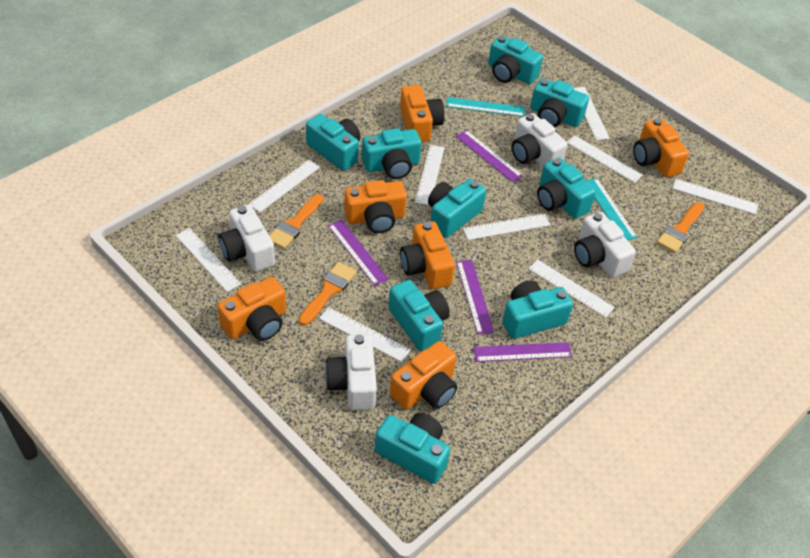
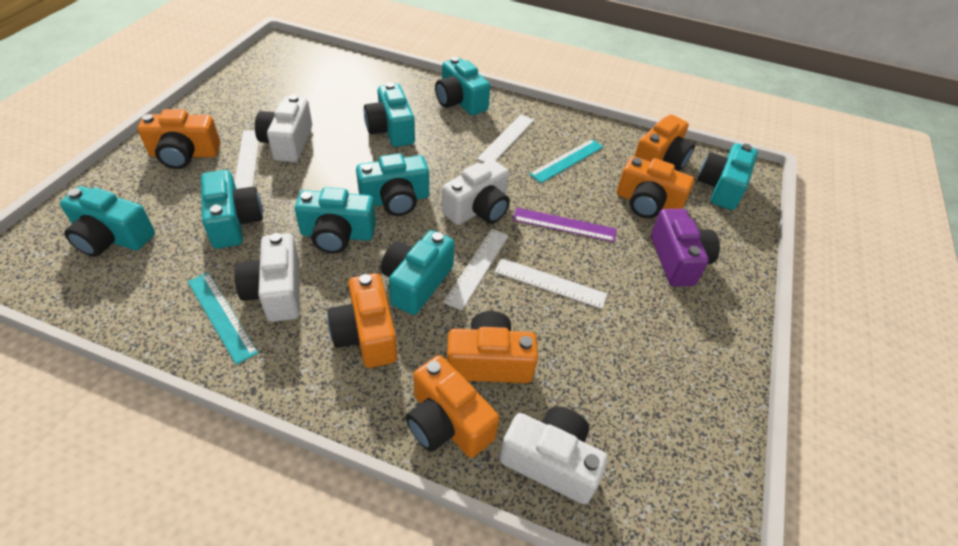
orange brush: 3 -> 0
purple camera: 0 -> 1
purple ruler: 4 -> 1
turquoise camera: 9 -> 8
white ruler: 9 -> 4

